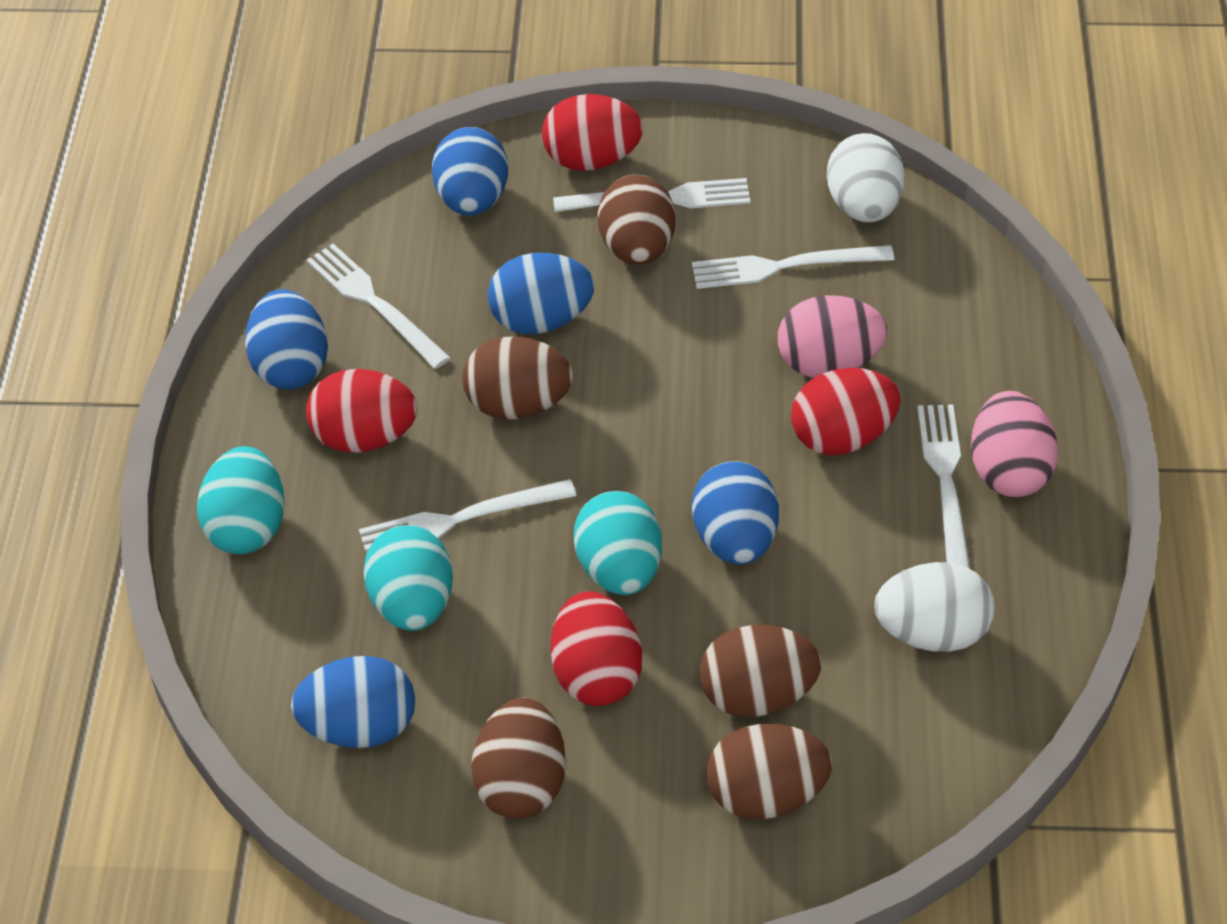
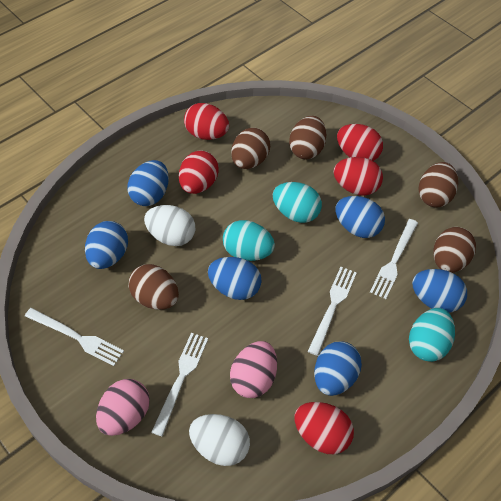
blue egg: 5 -> 6
red egg: 4 -> 5
white fork: 5 -> 4

